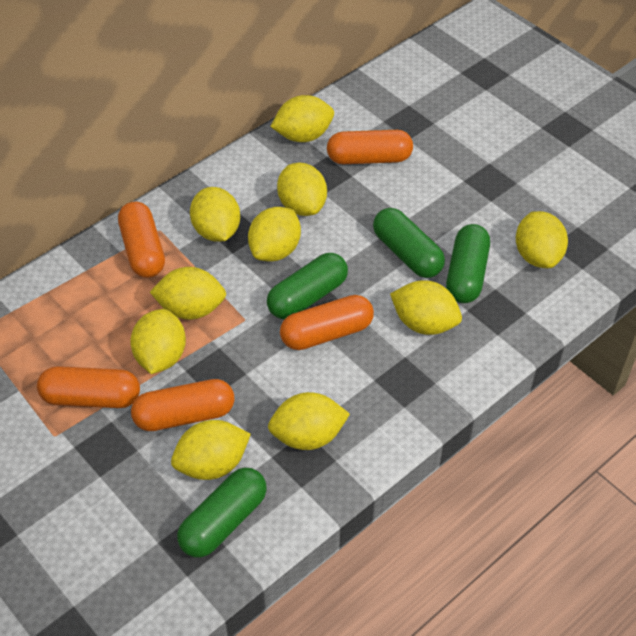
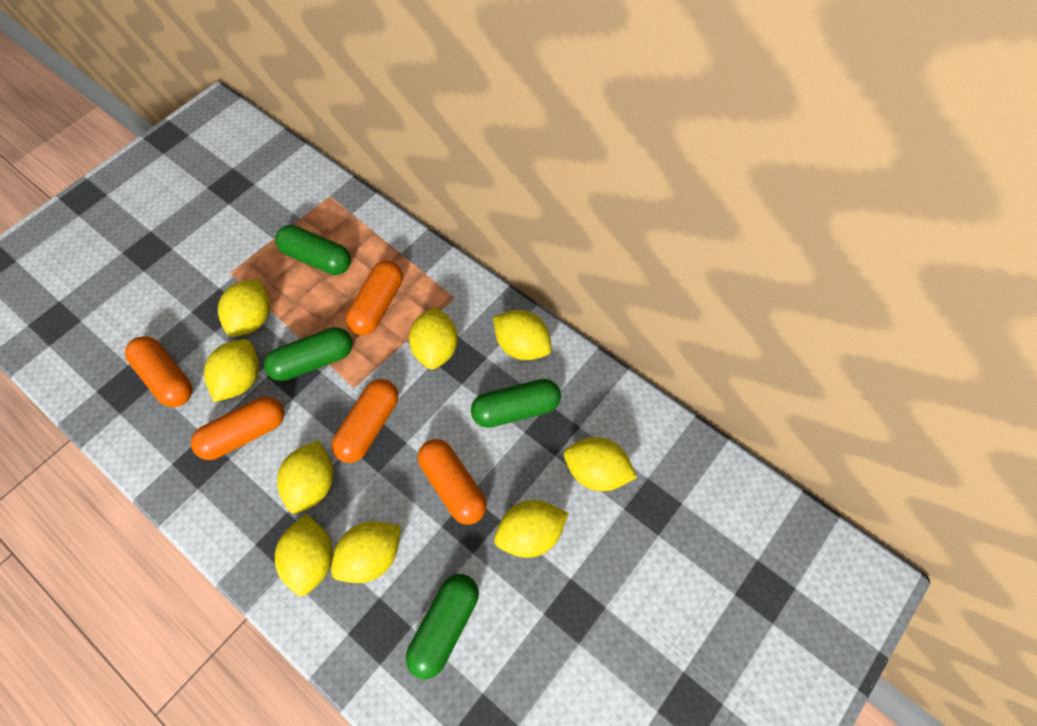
yellow lemon: 10 -> 9

